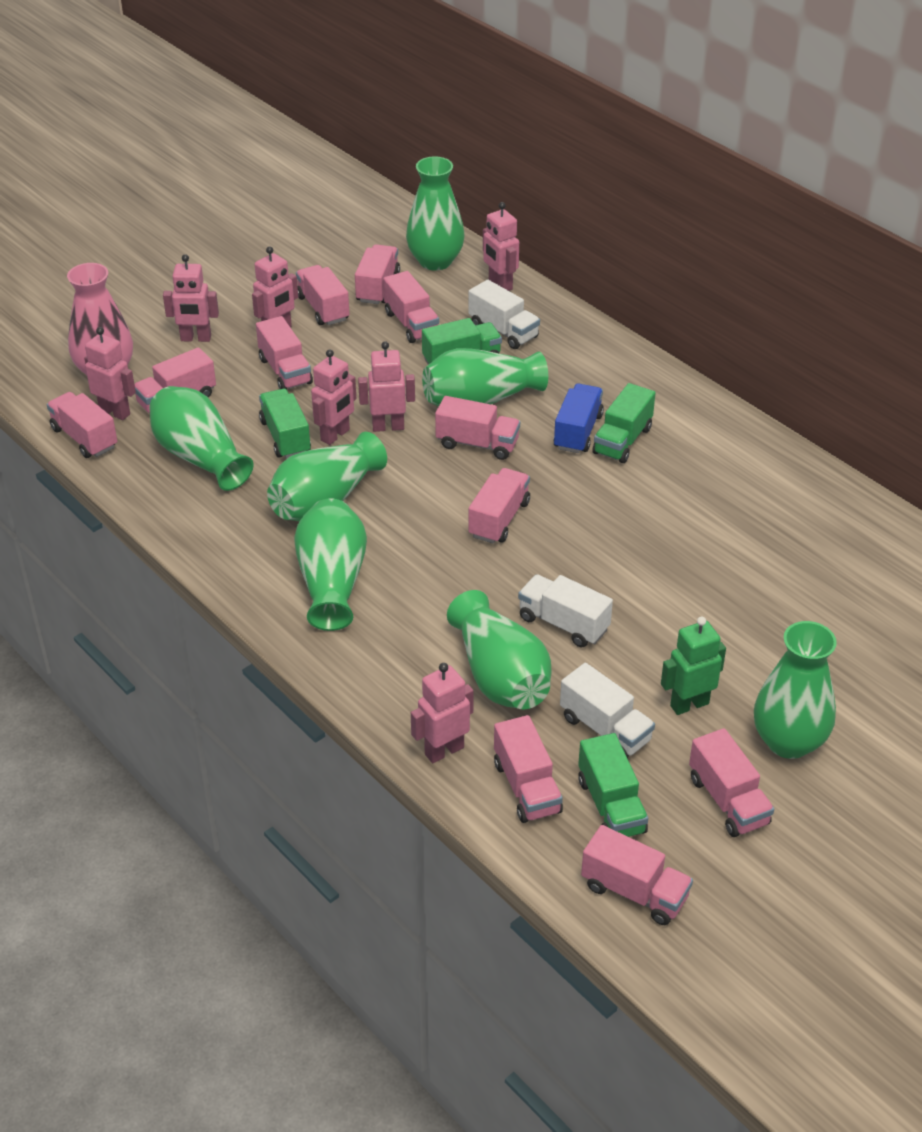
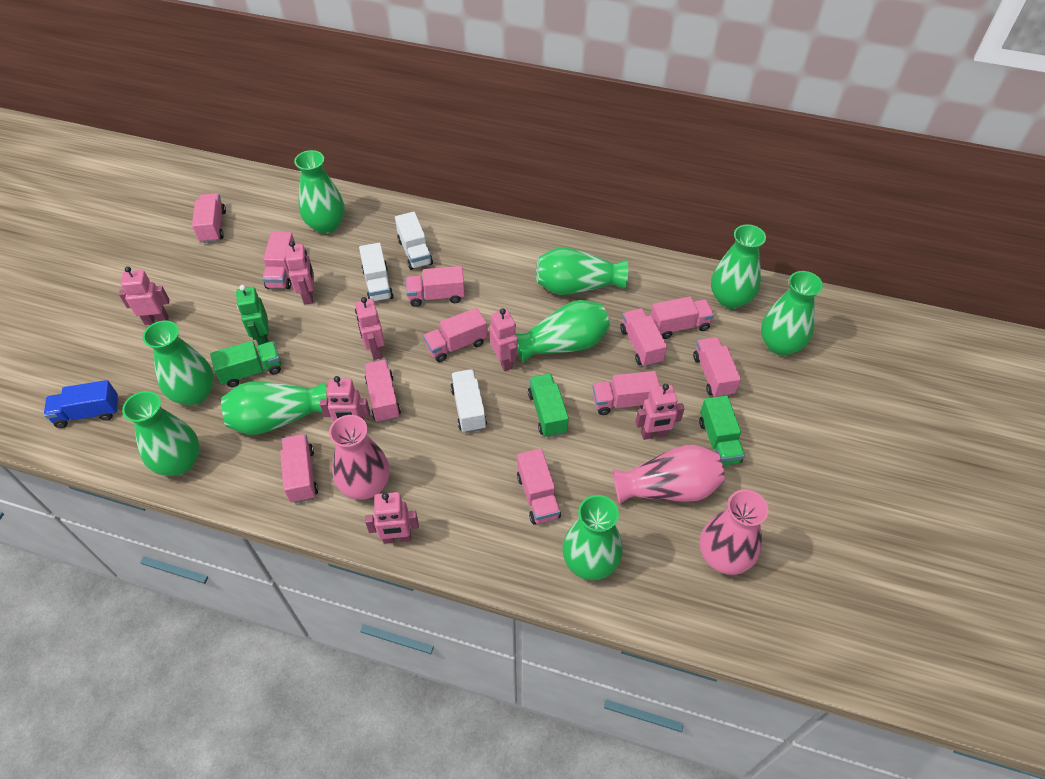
green truck: 4 -> 3
green vase: 7 -> 9
pink vase: 1 -> 3

